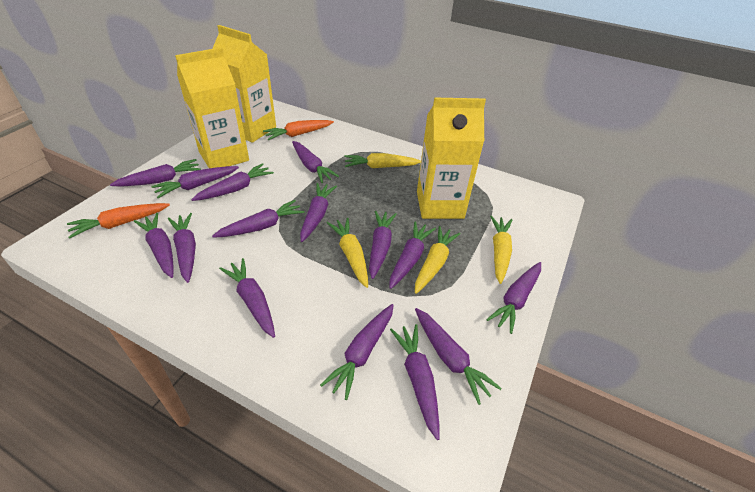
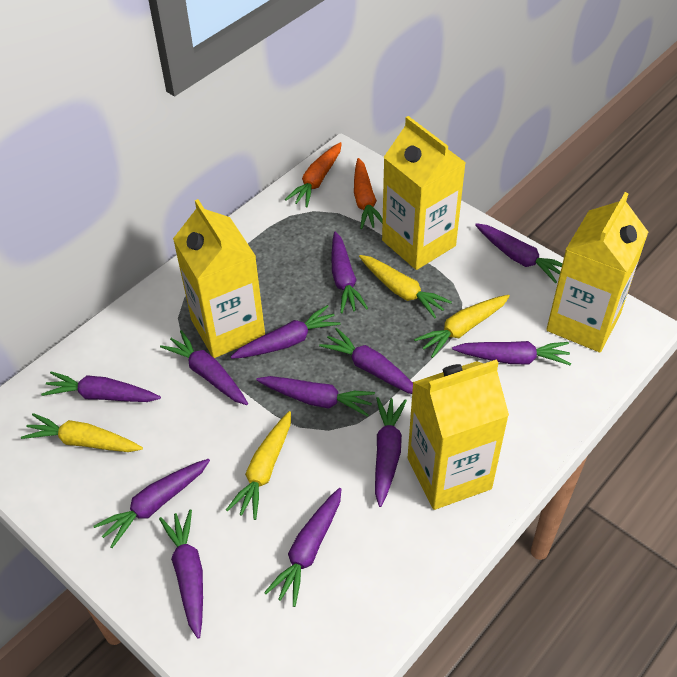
purple carrot: 15 -> 12
yellow carton: 3 -> 4

